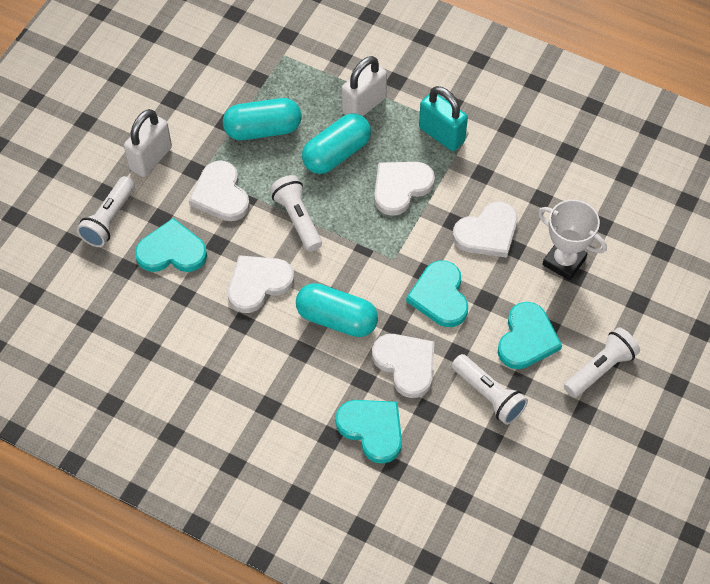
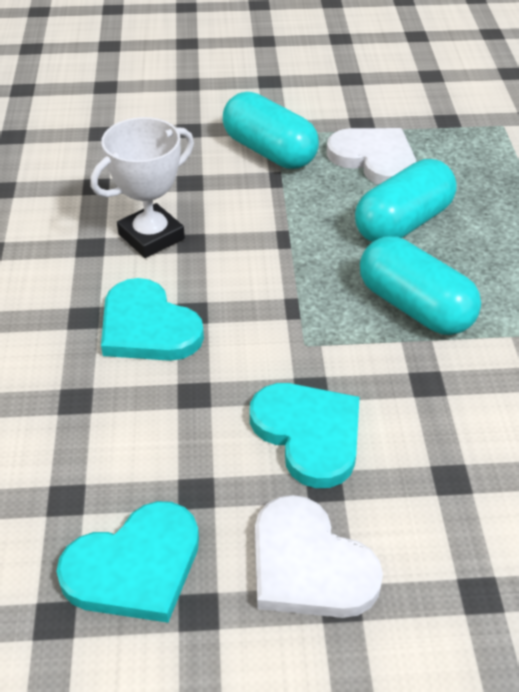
turquoise heart: 4 -> 3
turquoise padlock: 1 -> 0
white flashlight: 4 -> 0
white heart: 5 -> 2
white padlock: 2 -> 0

